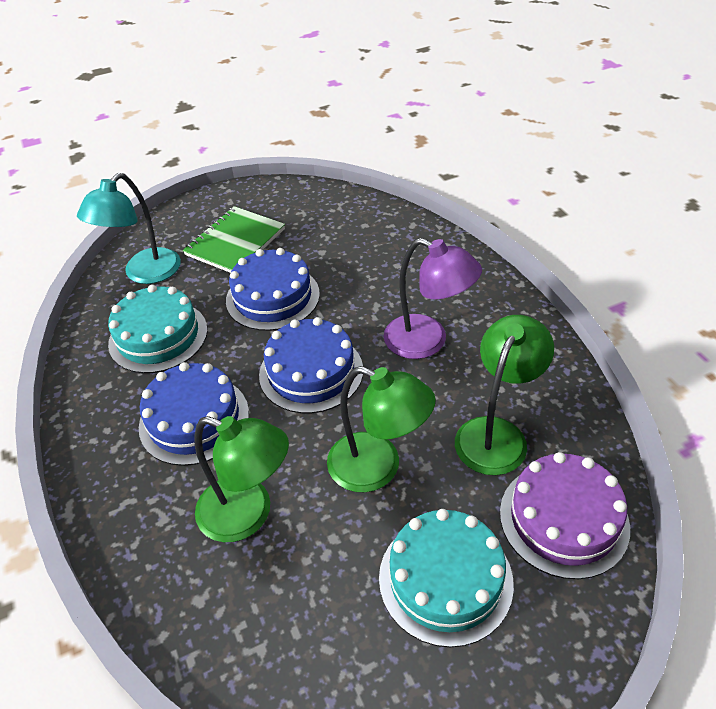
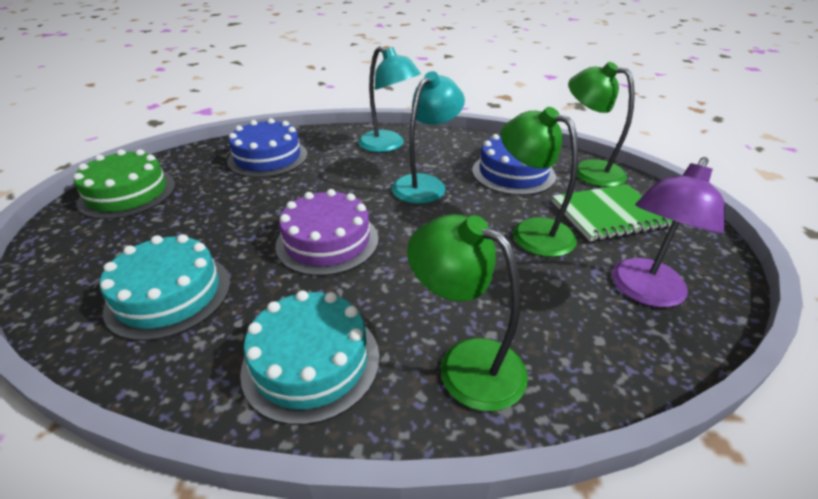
blue cake: 3 -> 2
green cake: 0 -> 1
turquoise lamp: 1 -> 2

